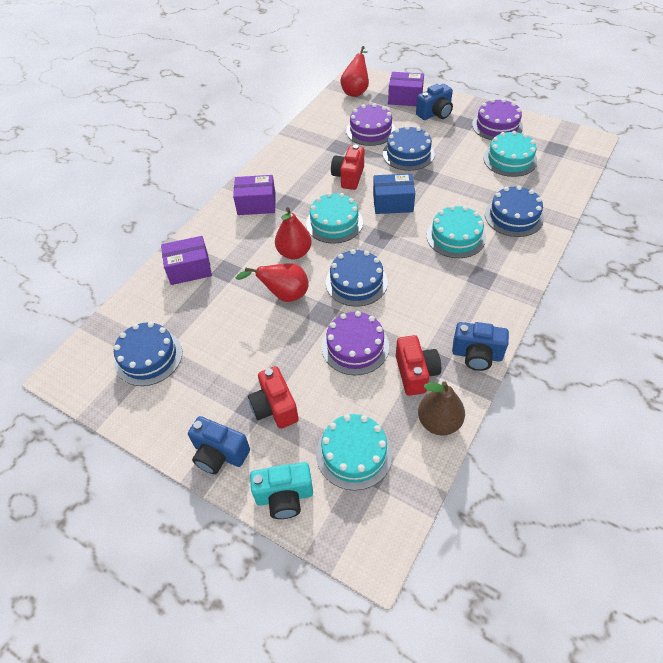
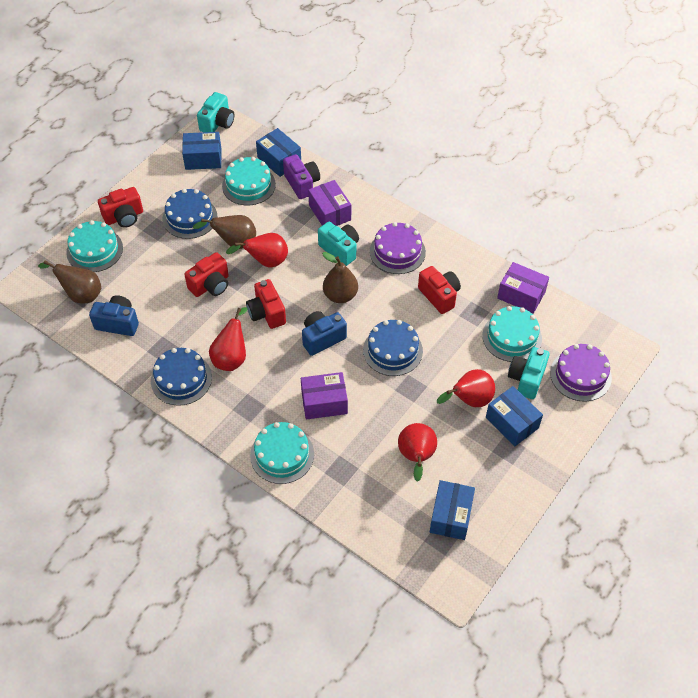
blue box: 1 -> 4
blue cake: 4 -> 3
blue camera: 3 -> 2
brown pear: 1 -> 3
purple cake: 3 -> 2
purple camera: 0 -> 1
red camera: 3 -> 4
red pear: 3 -> 4
turquoise camera: 1 -> 3

